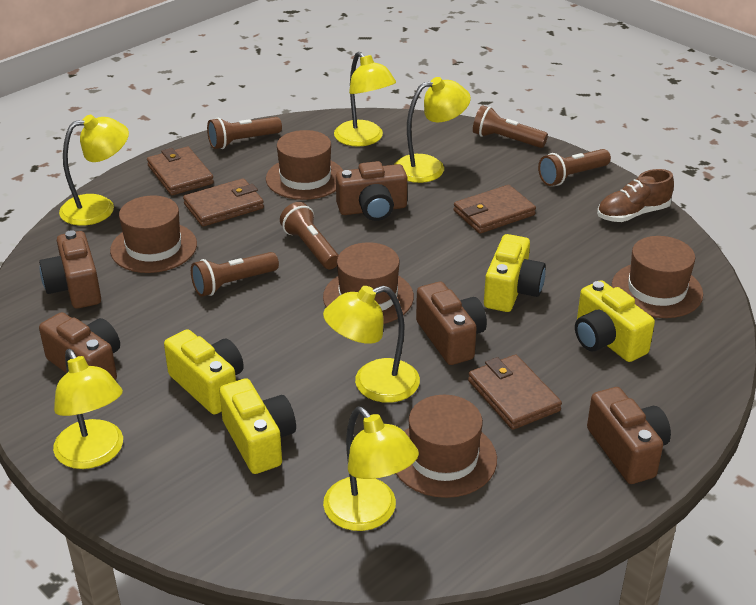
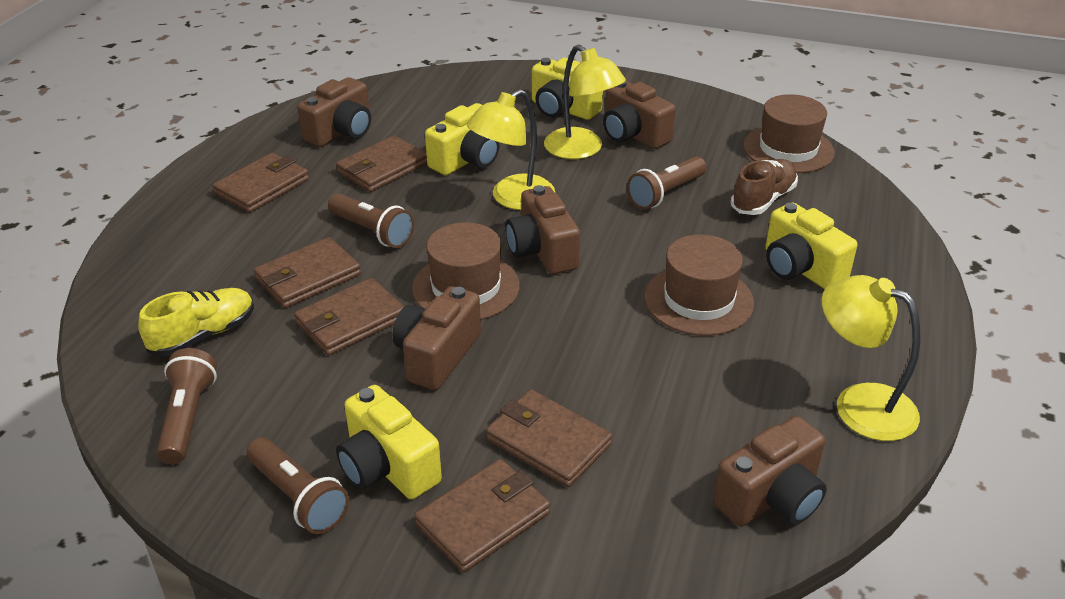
brown flashlight: 5 -> 4
brown hat: 5 -> 3
brown wallet: 4 -> 6
yellow lamp: 6 -> 3
yellow shoe: 0 -> 1

